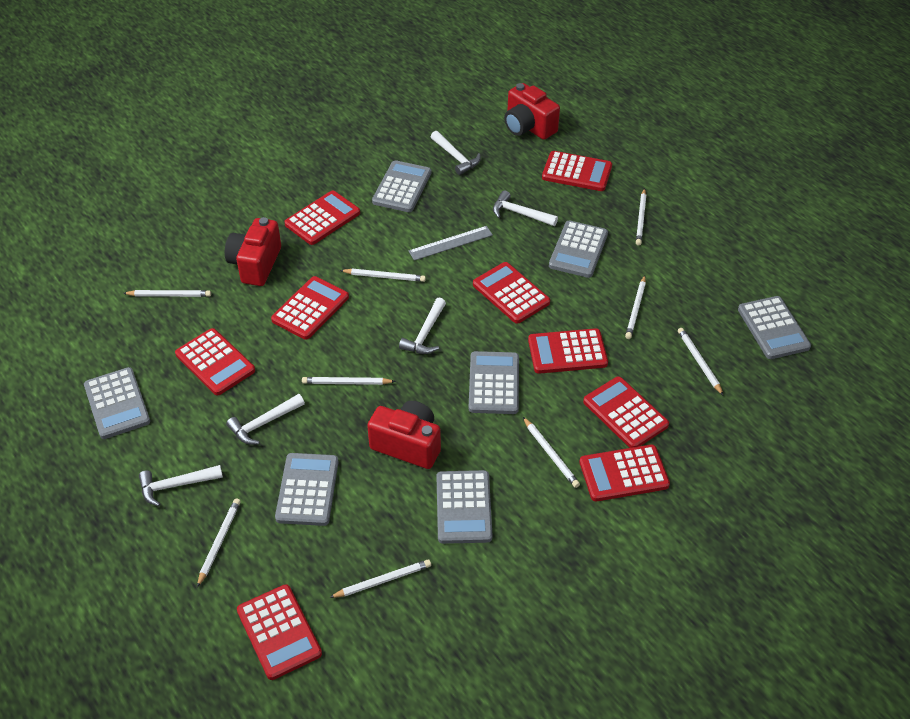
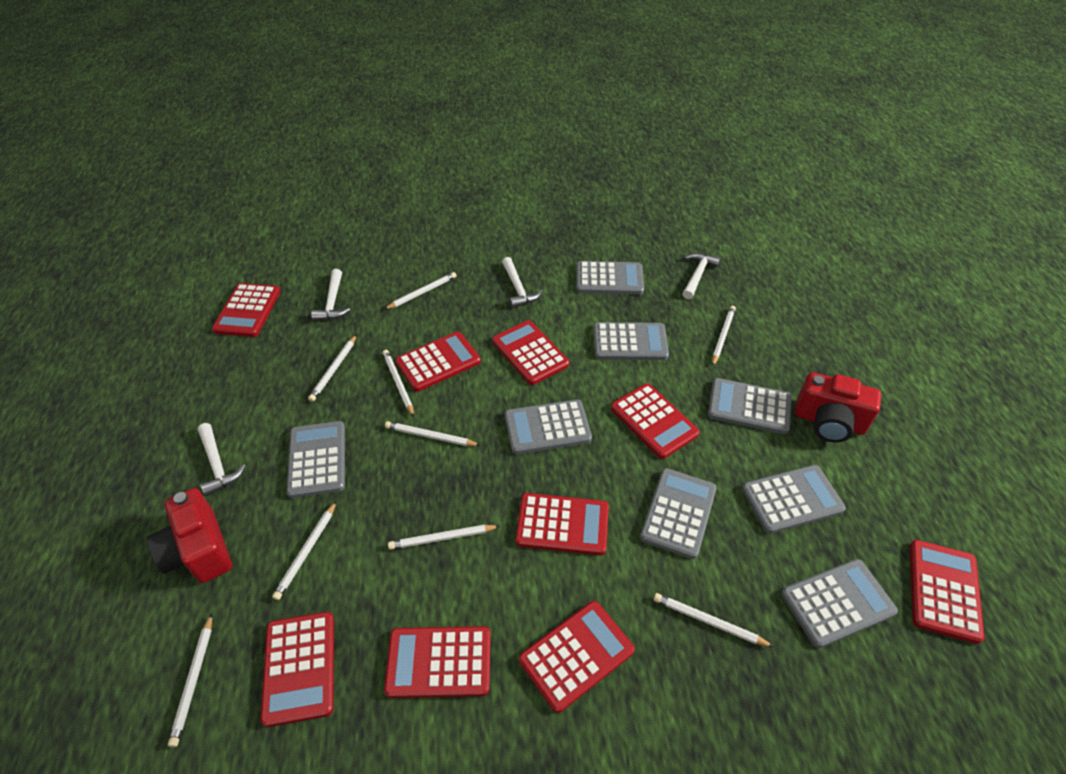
grey calculator: 7 -> 8
grey ruler: 1 -> 0
red camera: 3 -> 2
white hammer: 5 -> 4

